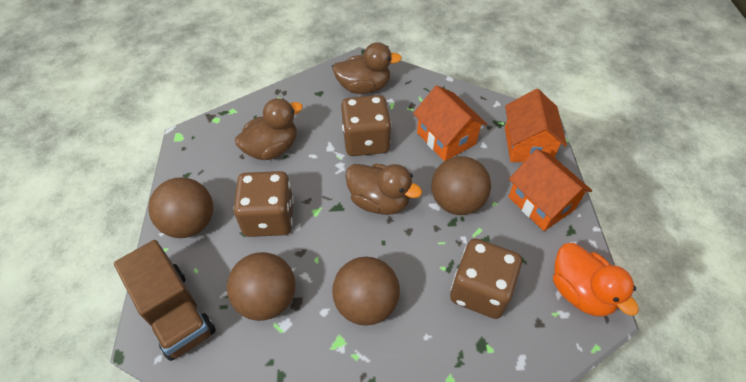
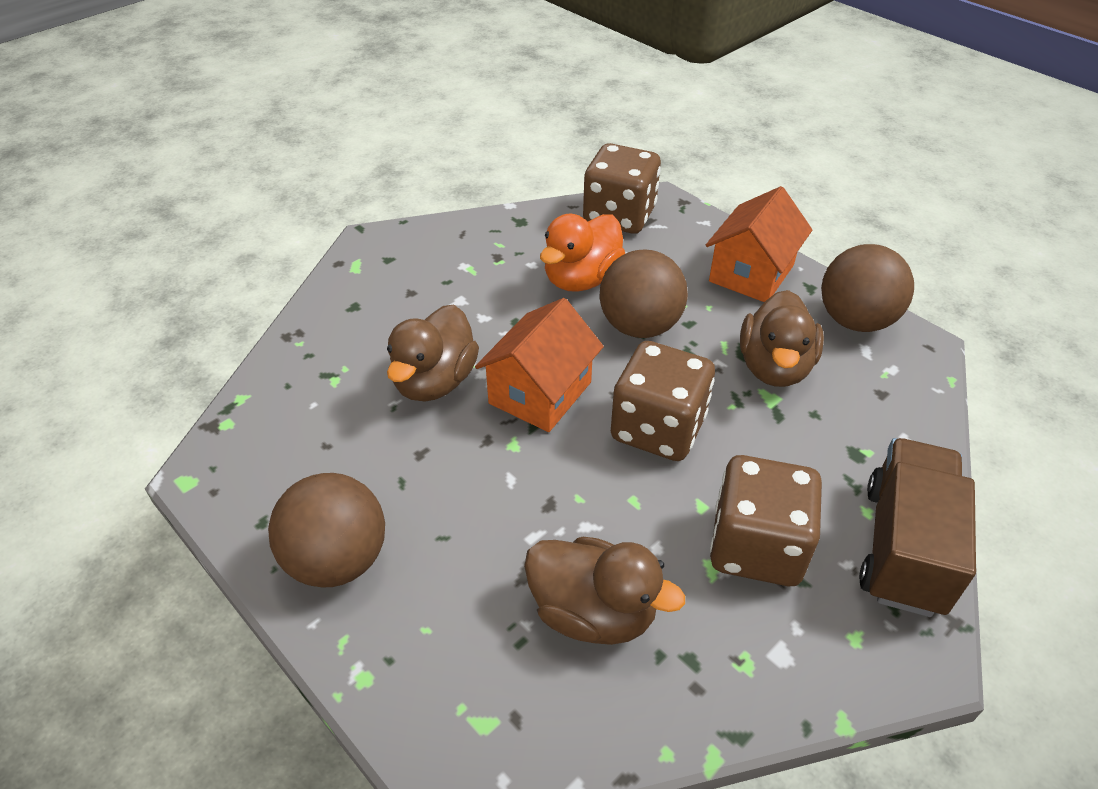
brown ball: 4 -> 3
orange house: 3 -> 2

